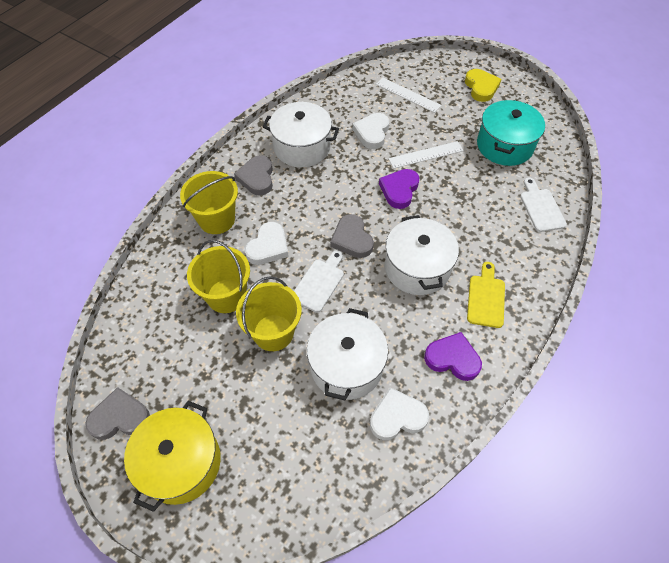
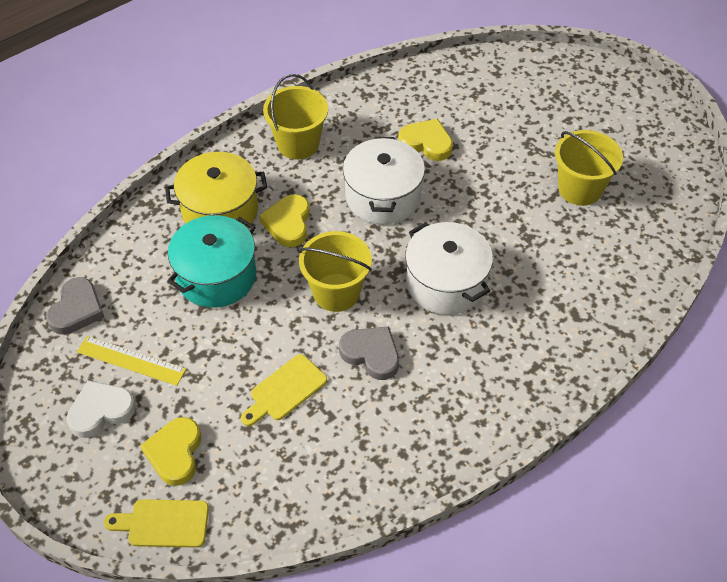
grey heart: 3 -> 2
purple heart: 2 -> 0
white cutting board: 2 -> 0
white heart: 3 -> 1
white pot: 3 -> 2
white ruler: 2 -> 0
yellow cutting board: 1 -> 2
yellow heart: 1 -> 3
yellow ruler: 0 -> 1

